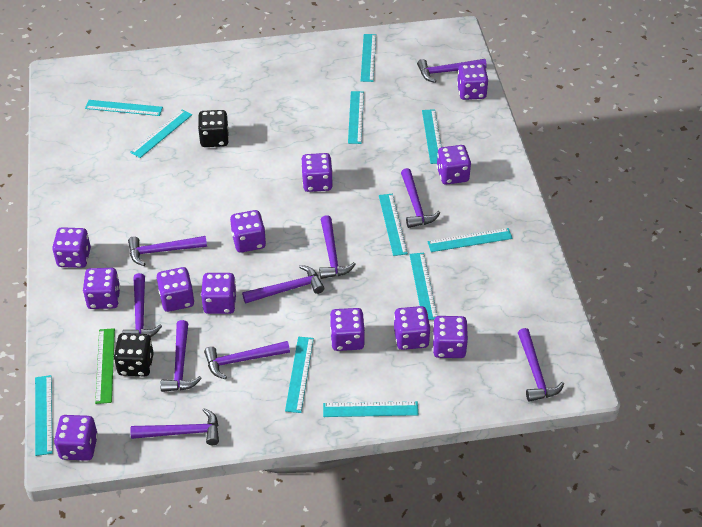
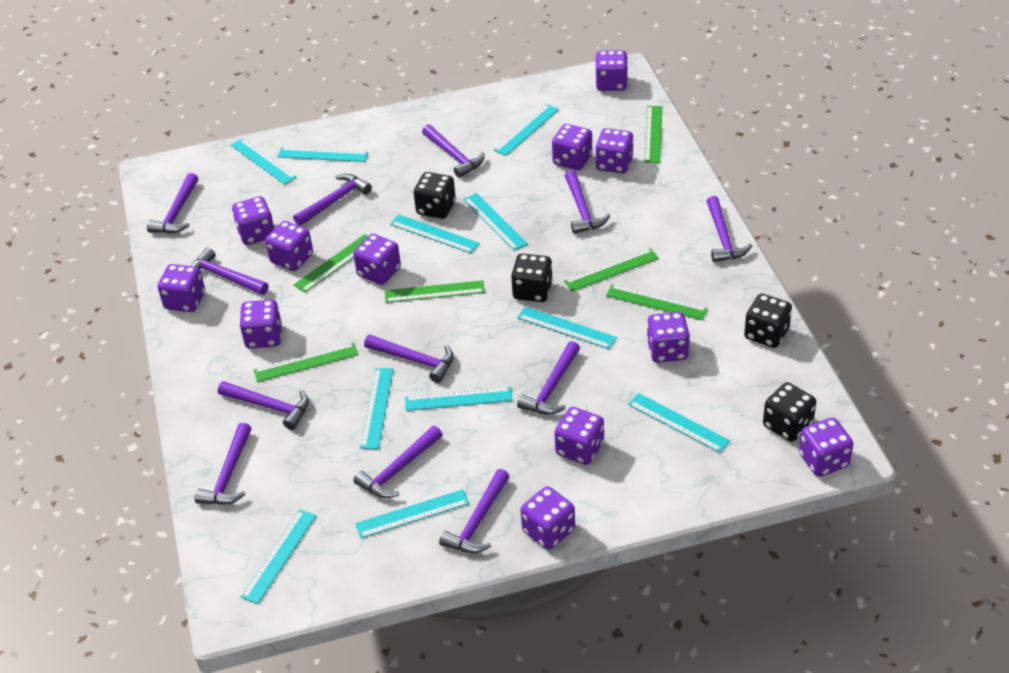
black dice: 2 -> 4
green ruler: 1 -> 6
purple hammer: 10 -> 12

